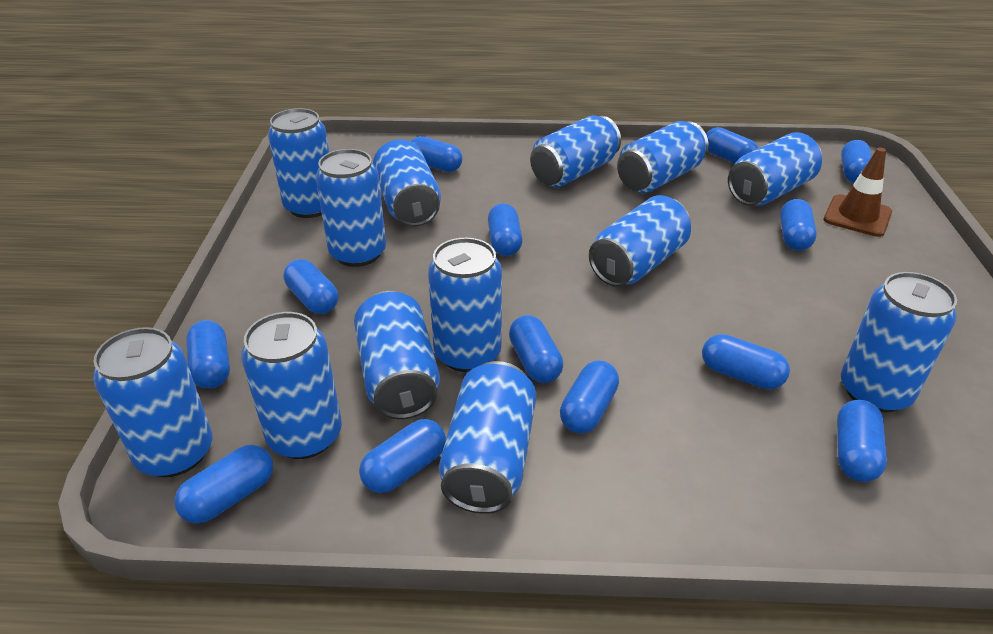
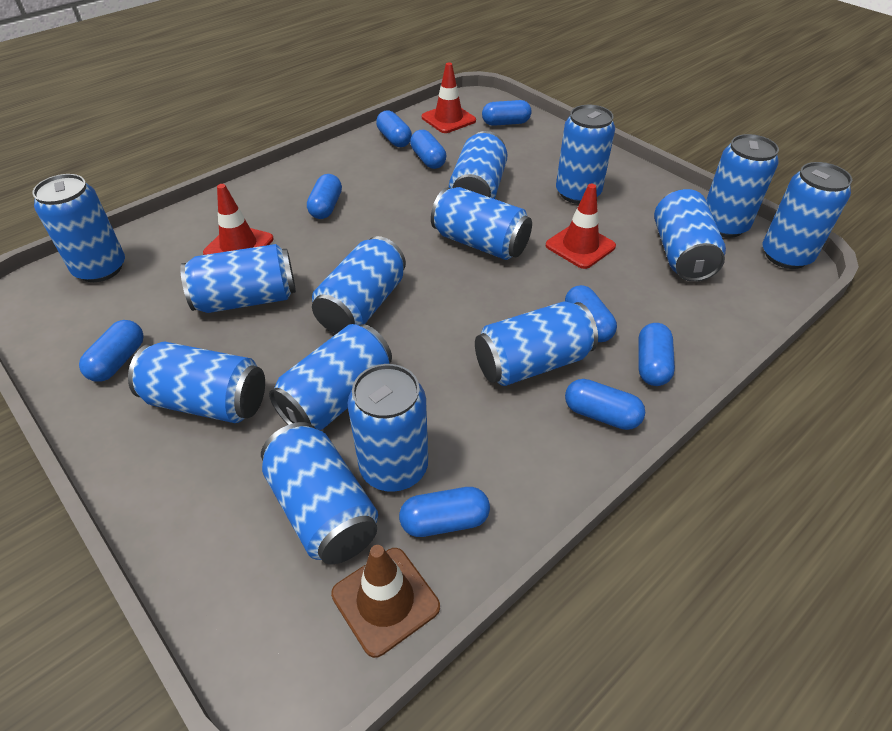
blue can: 13 -> 14
blue capsule: 13 -> 9
red traffic cone: 0 -> 3

